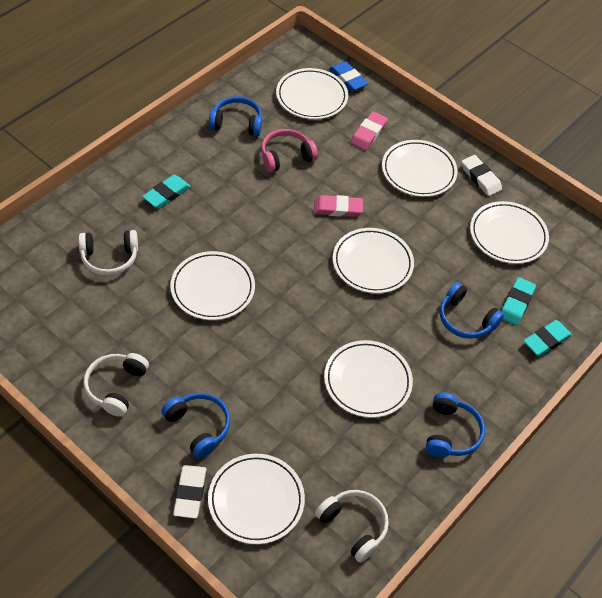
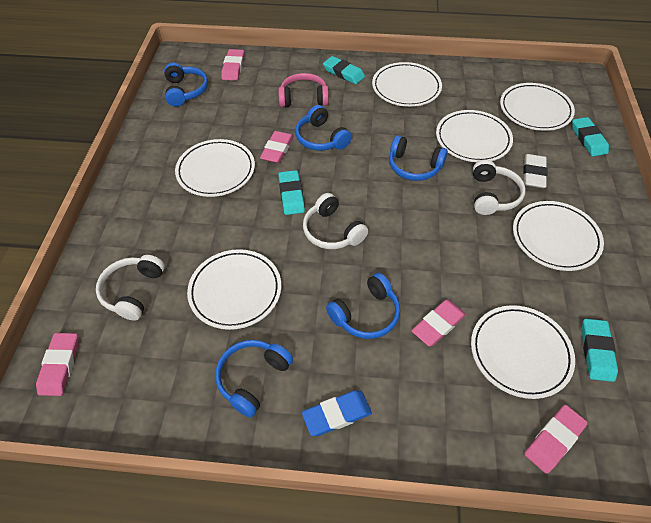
blue headphones: 4 -> 5
pink eraser: 2 -> 5
turquoise eraser: 3 -> 4
white eraser: 2 -> 1

